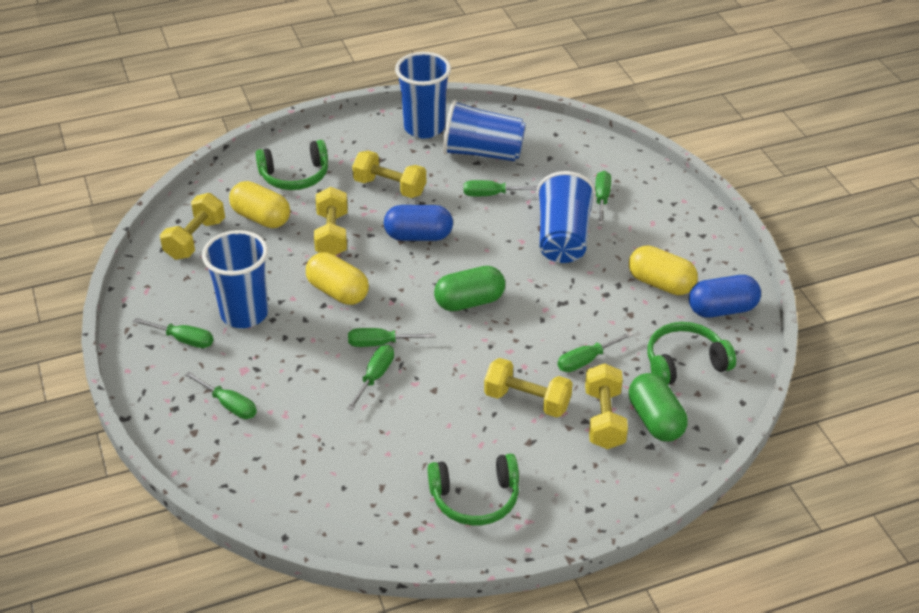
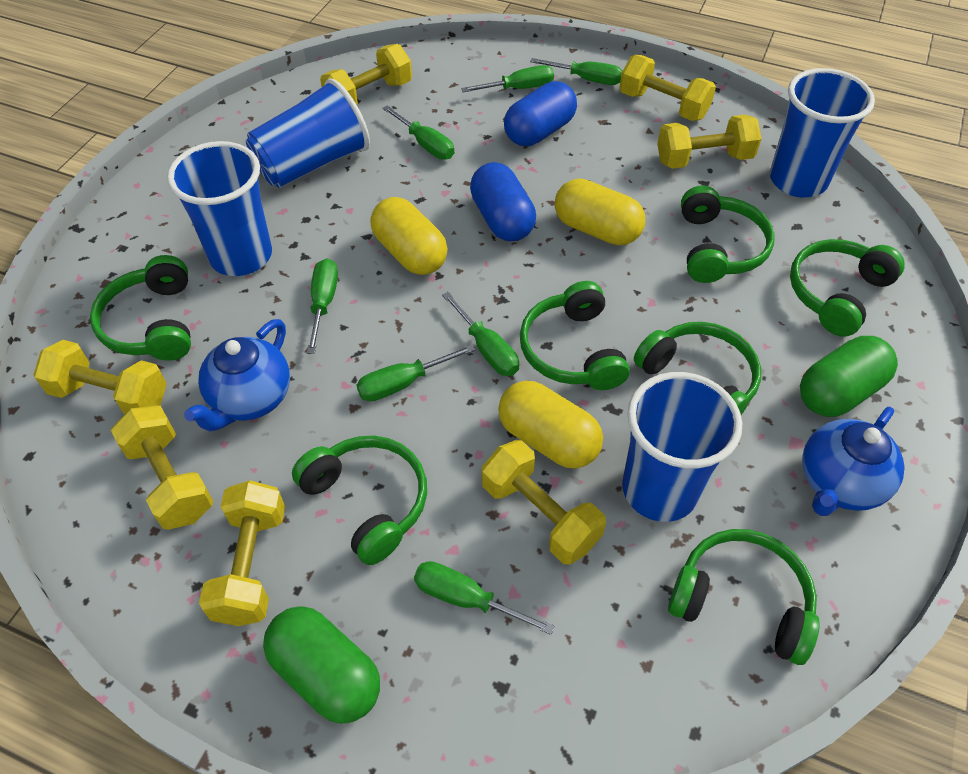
blue teapot: 0 -> 2
green headphones: 3 -> 7
yellow dumbbell: 5 -> 7

